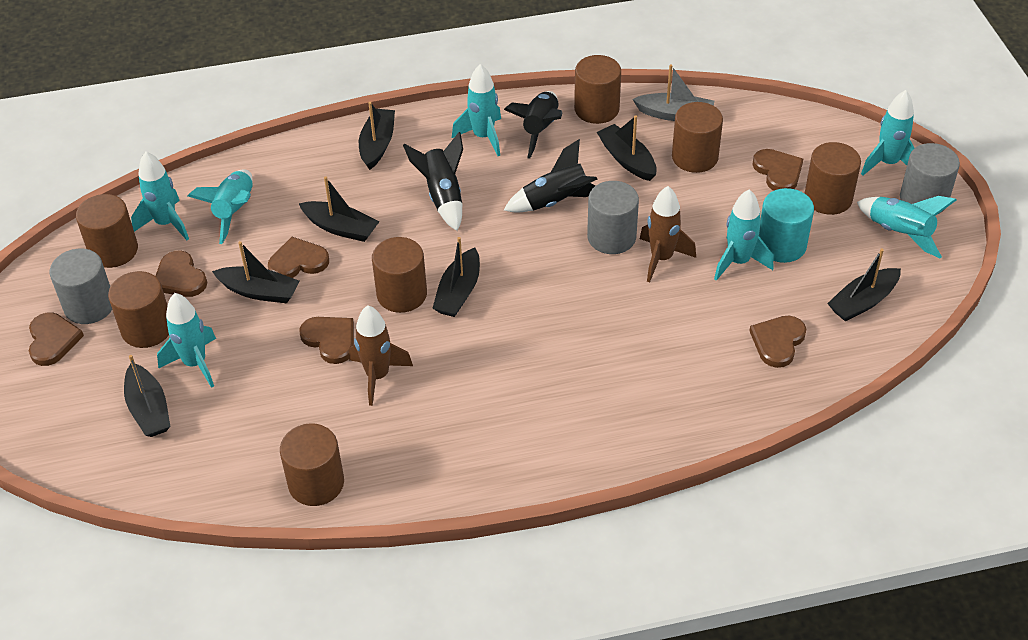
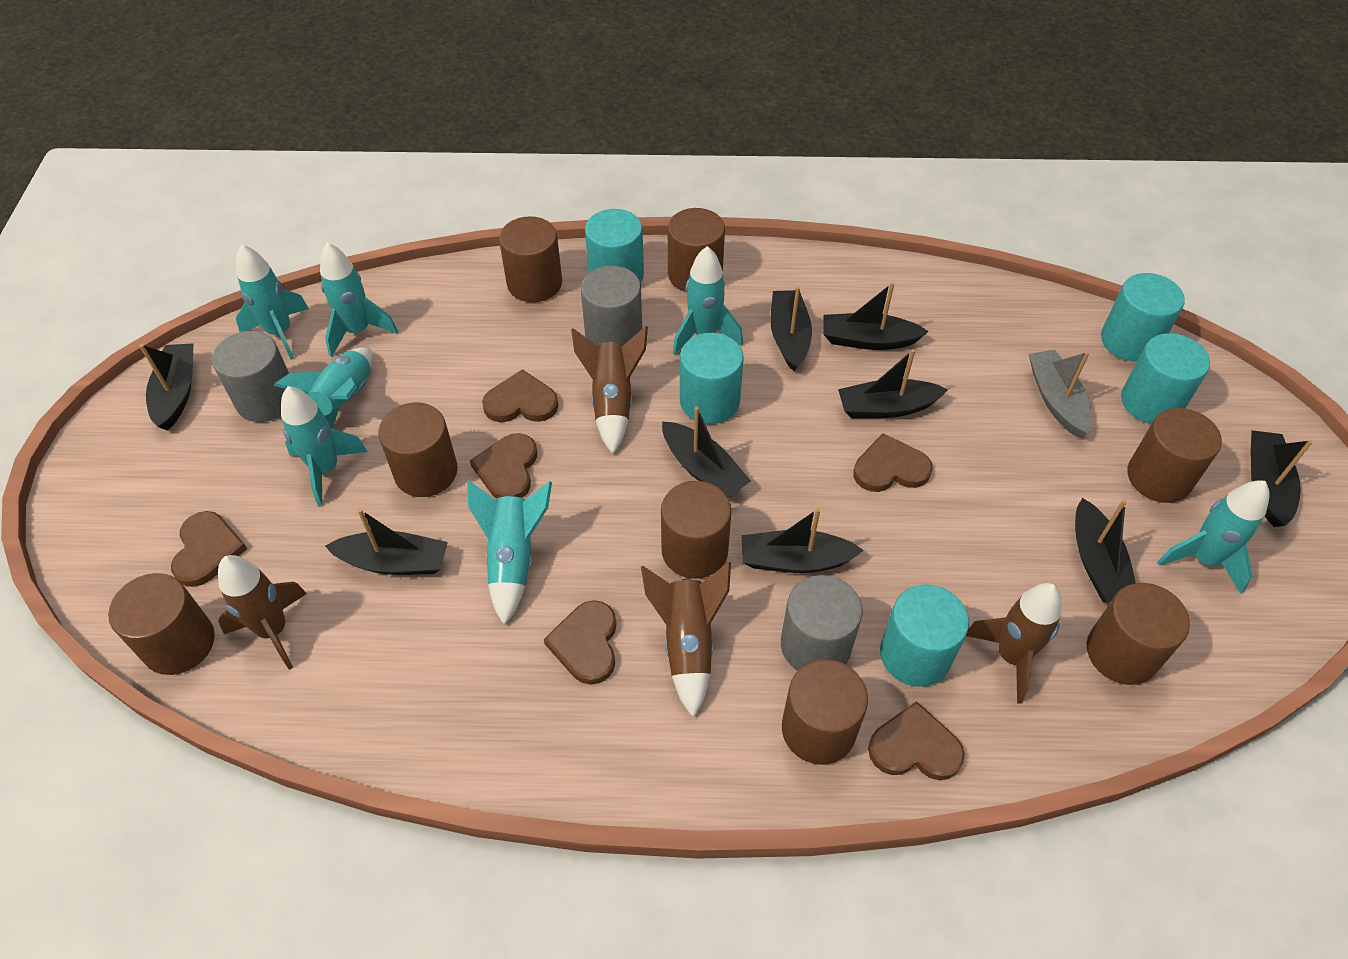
black boat: 7 -> 9
black rocket: 3 -> 0
brown cylinder: 7 -> 8
brown rocket: 2 -> 4
turquoise cylinder: 1 -> 5

